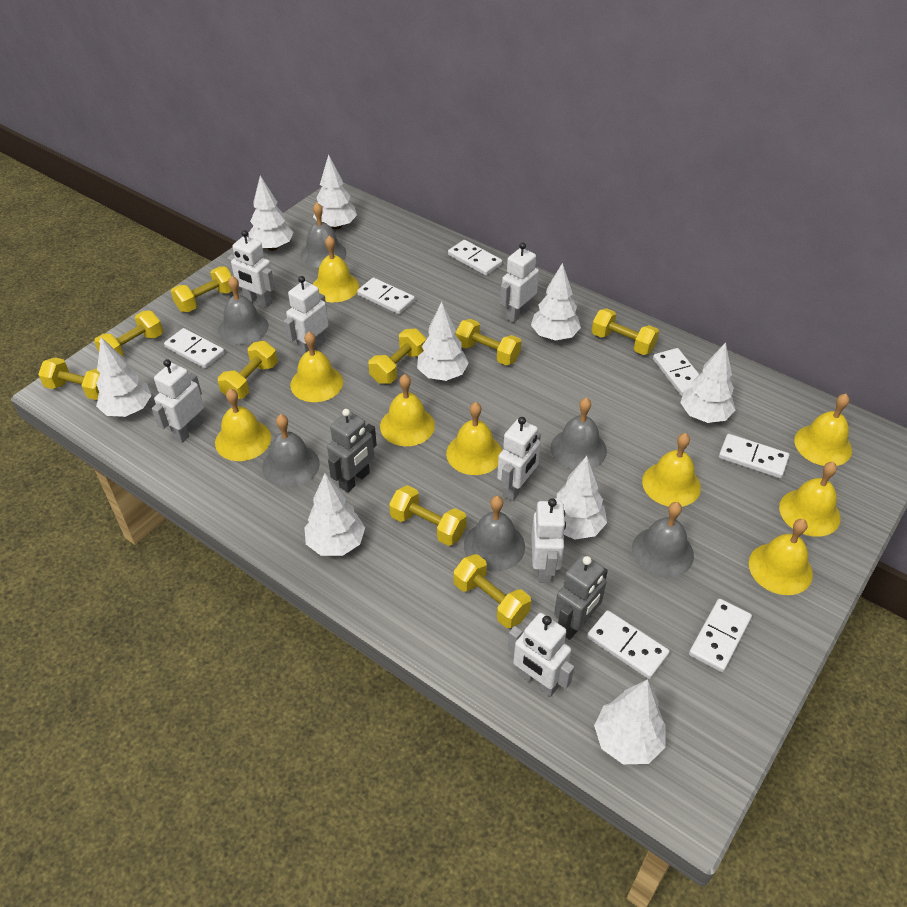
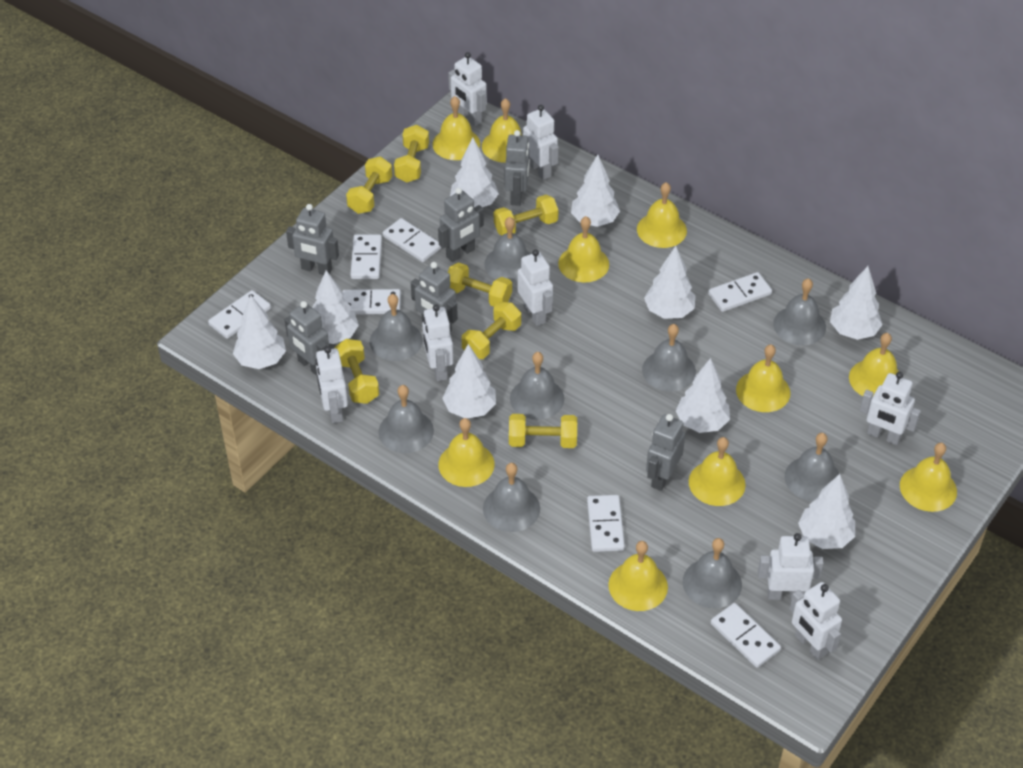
grey bell: 6 -> 9
grey robot: 2 -> 6
white robot: 7 -> 8
yellow bell: 9 -> 10
yellow dumbbell: 9 -> 7

